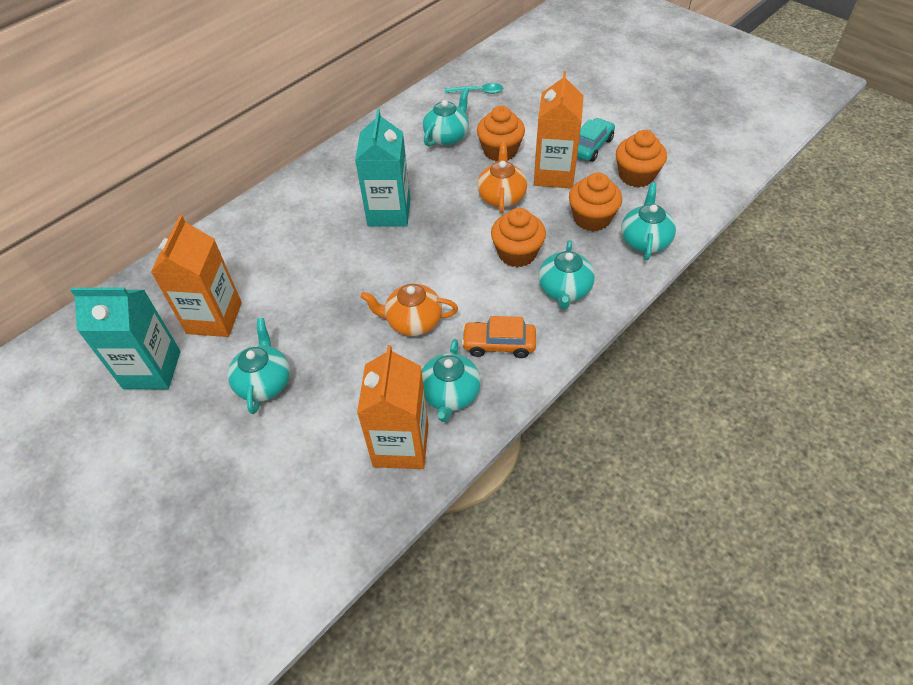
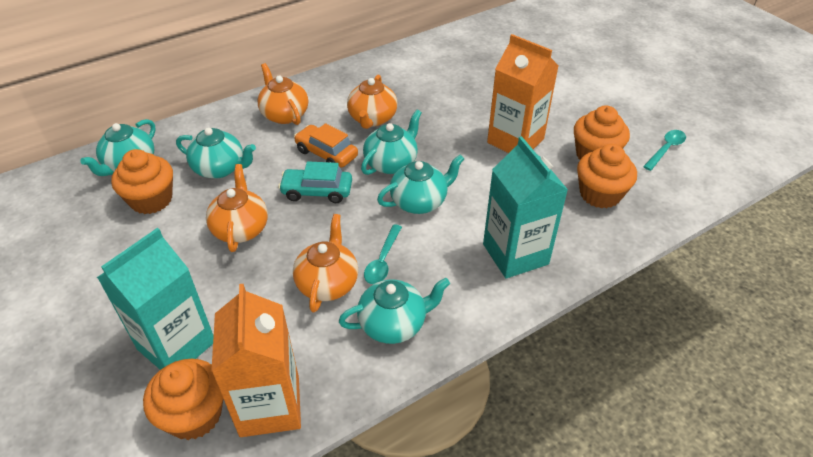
orange carton: 3 -> 2
orange teapot: 2 -> 4
turquoise spoon: 1 -> 2

